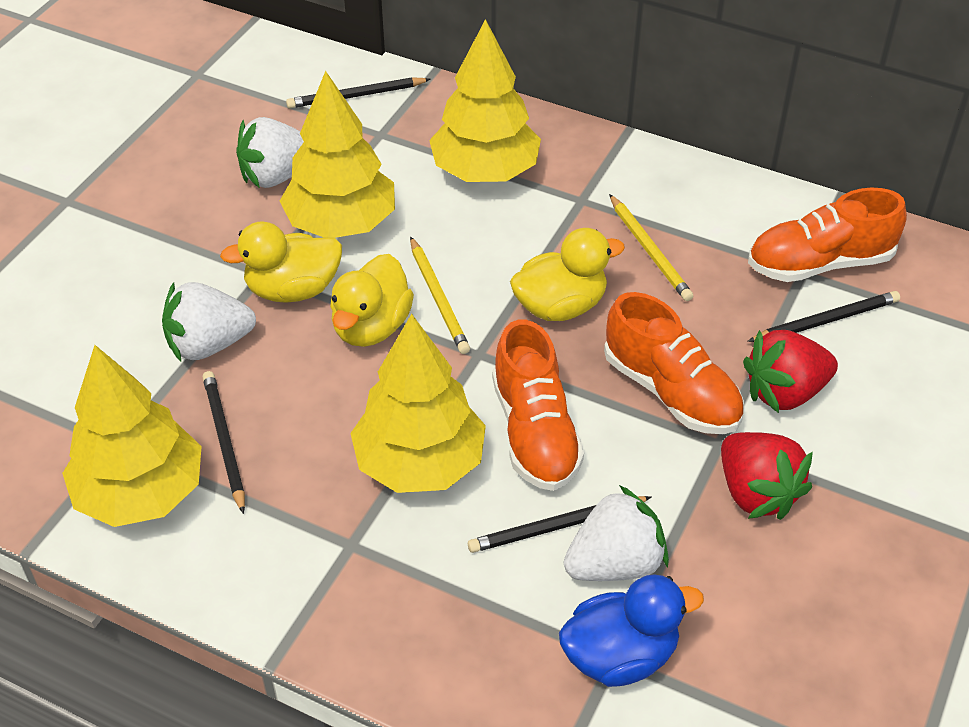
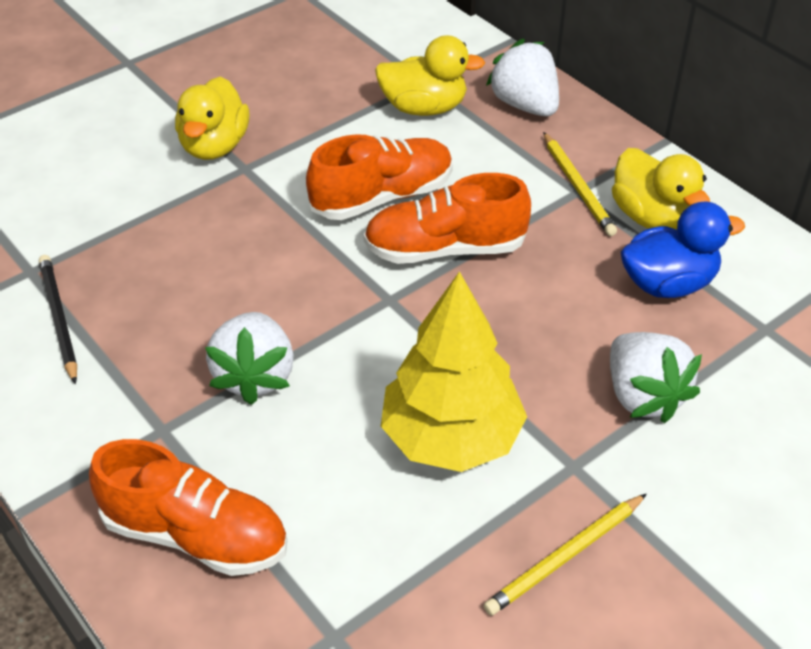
black pencil: 4 -> 1
red strawberry: 2 -> 0
yellow tree: 4 -> 1

